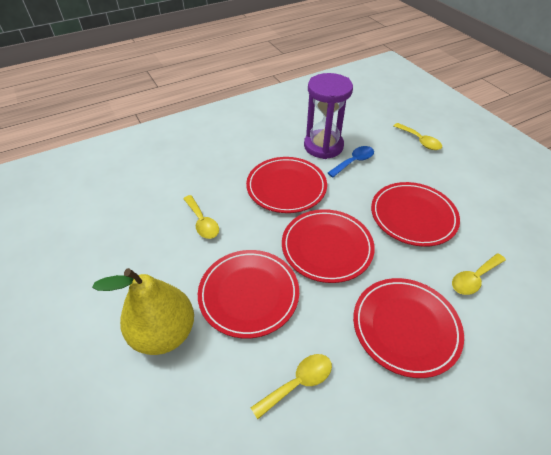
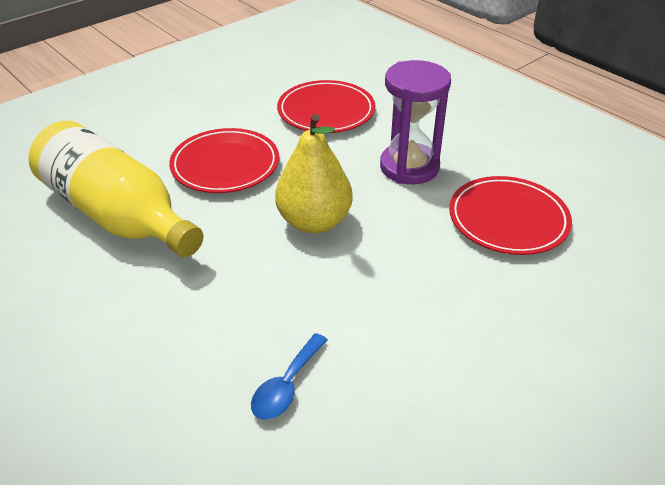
red plate: 5 -> 3
yellow bottle: 0 -> 1
yellow spoon: 4 -> 0

